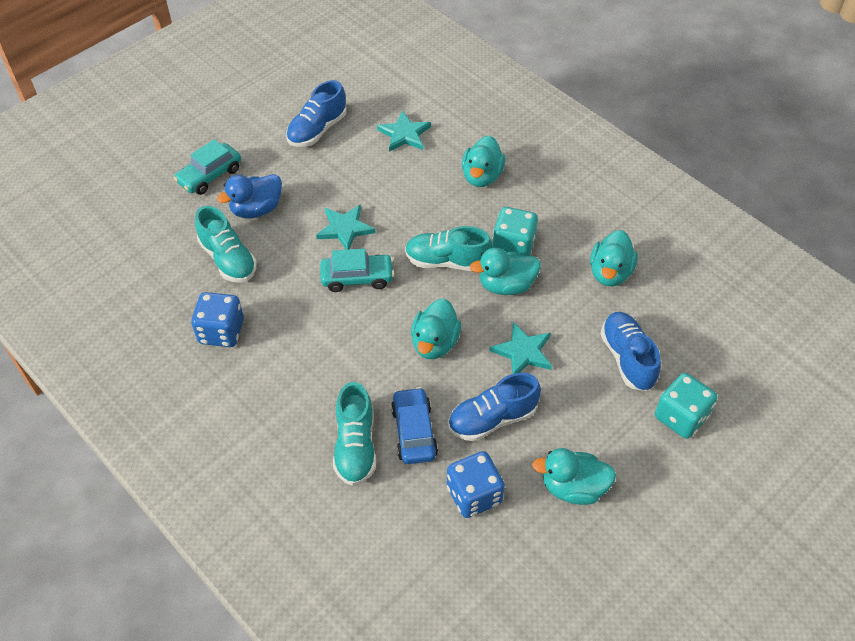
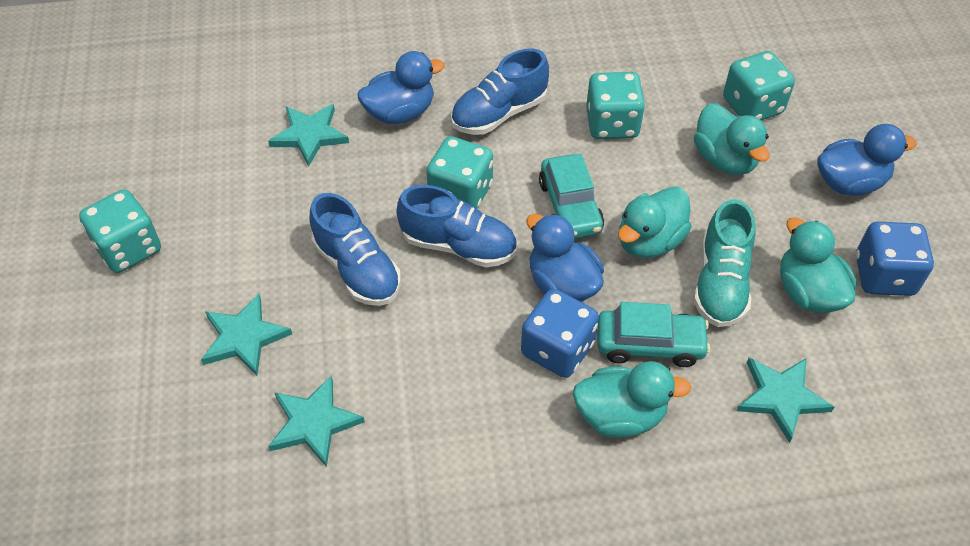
blue car: 1 -> 0
blue duck: 1 -> 3
turquoise dice: 2 -> 4
turquoise duck: 5 -> 4
turquoise shoe: 3 -> 1
turquoise star: 3 -> 4

